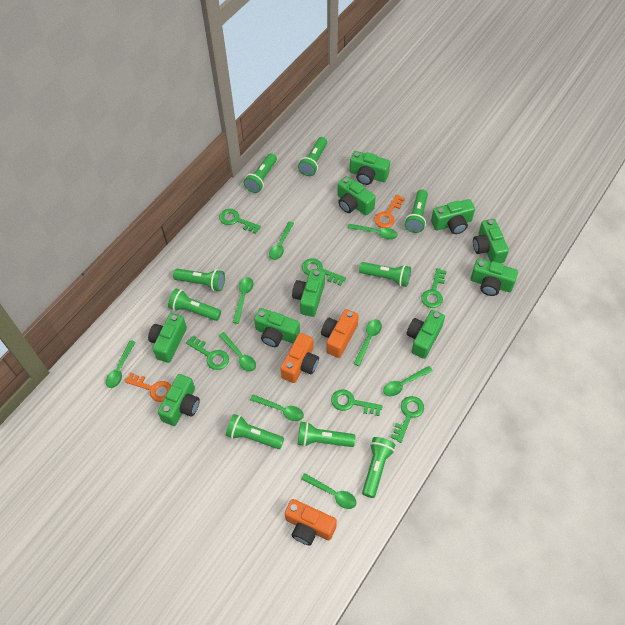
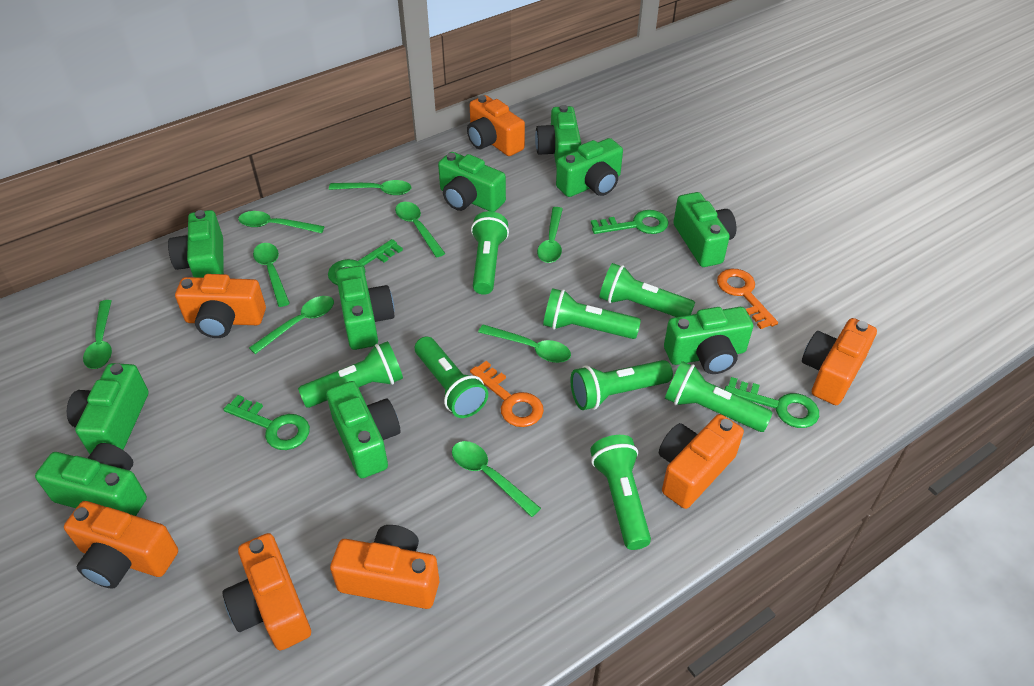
green flashlight: 9 -> 8
green key: 6 -> 4
orange camera: 3 -> 7

